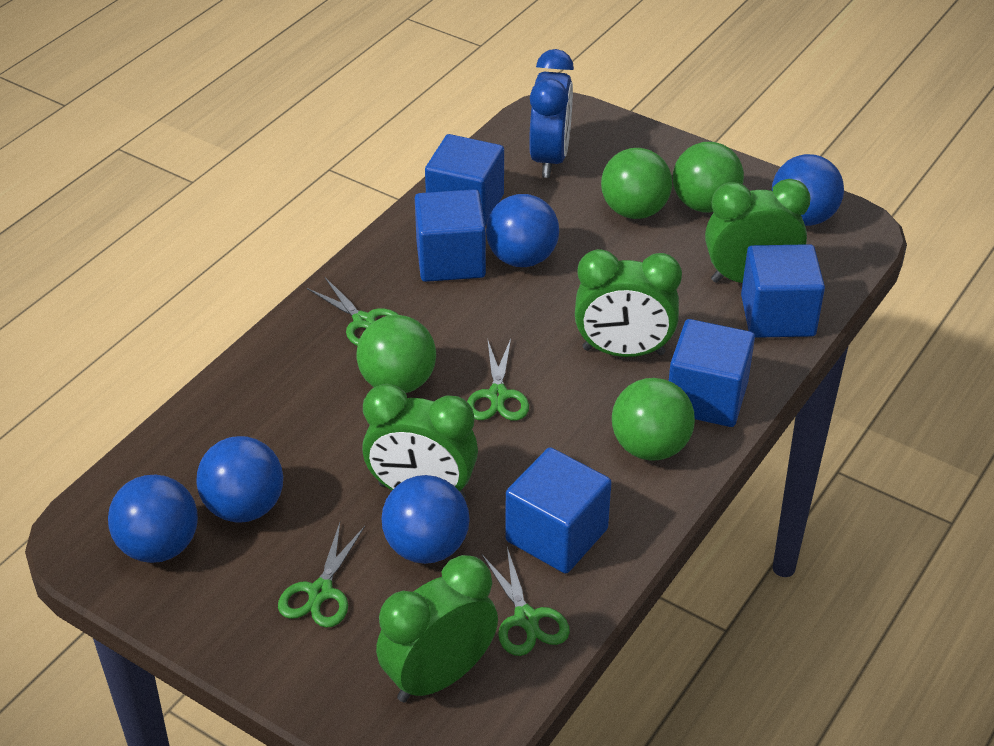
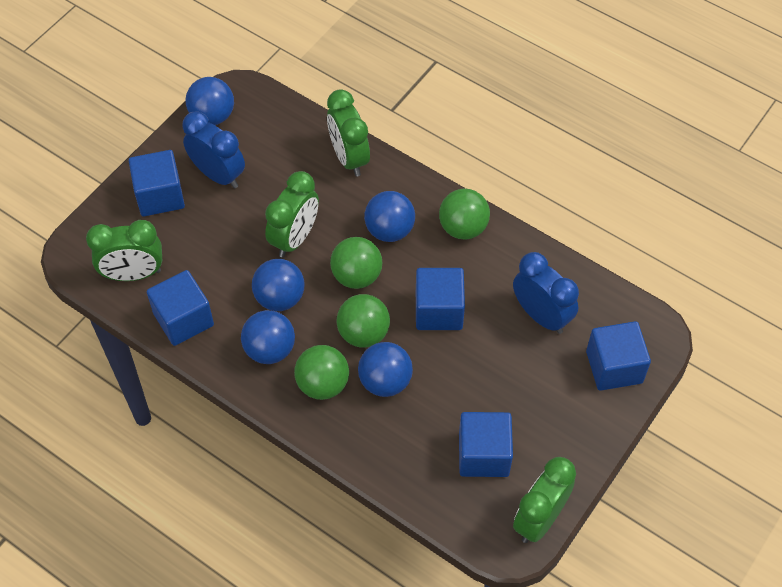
blue clock: 1 -> 2
green scissors: 4 -> 0

